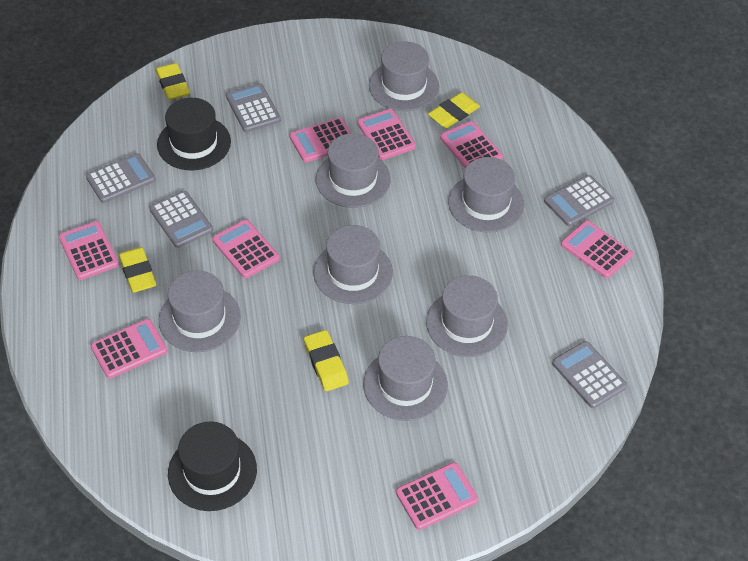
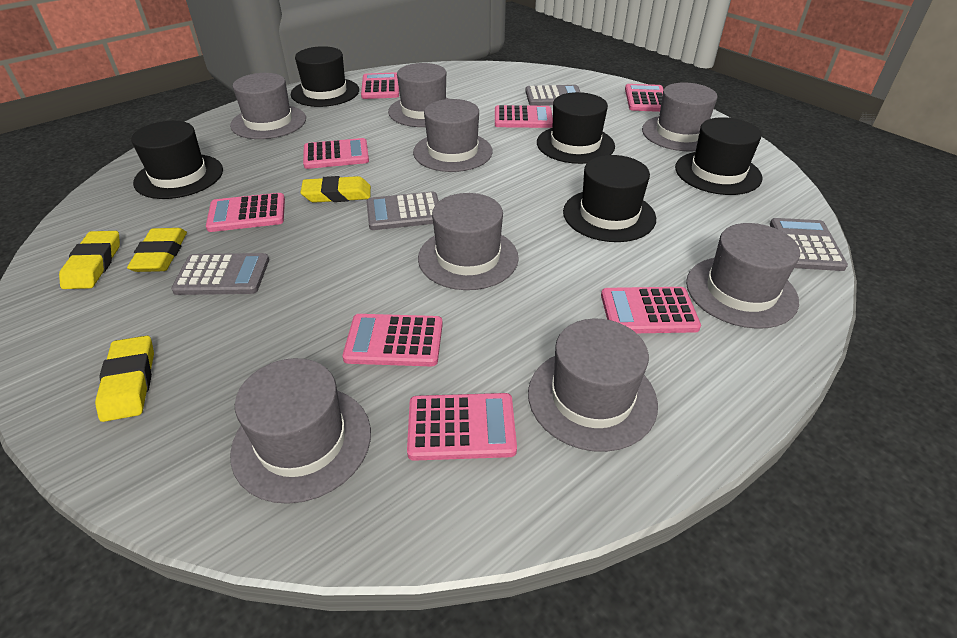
black hat: 2 -> 5
grey calculator: 5 -> 4
grey hat: 7 -> 8

